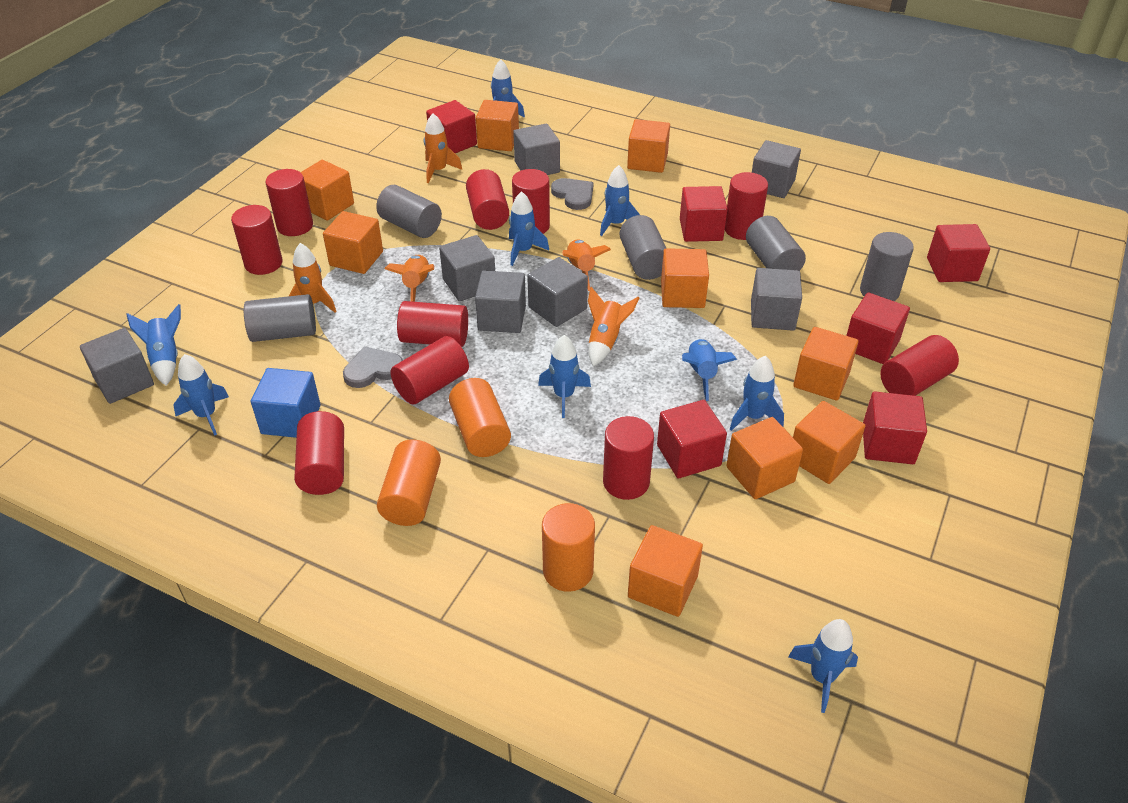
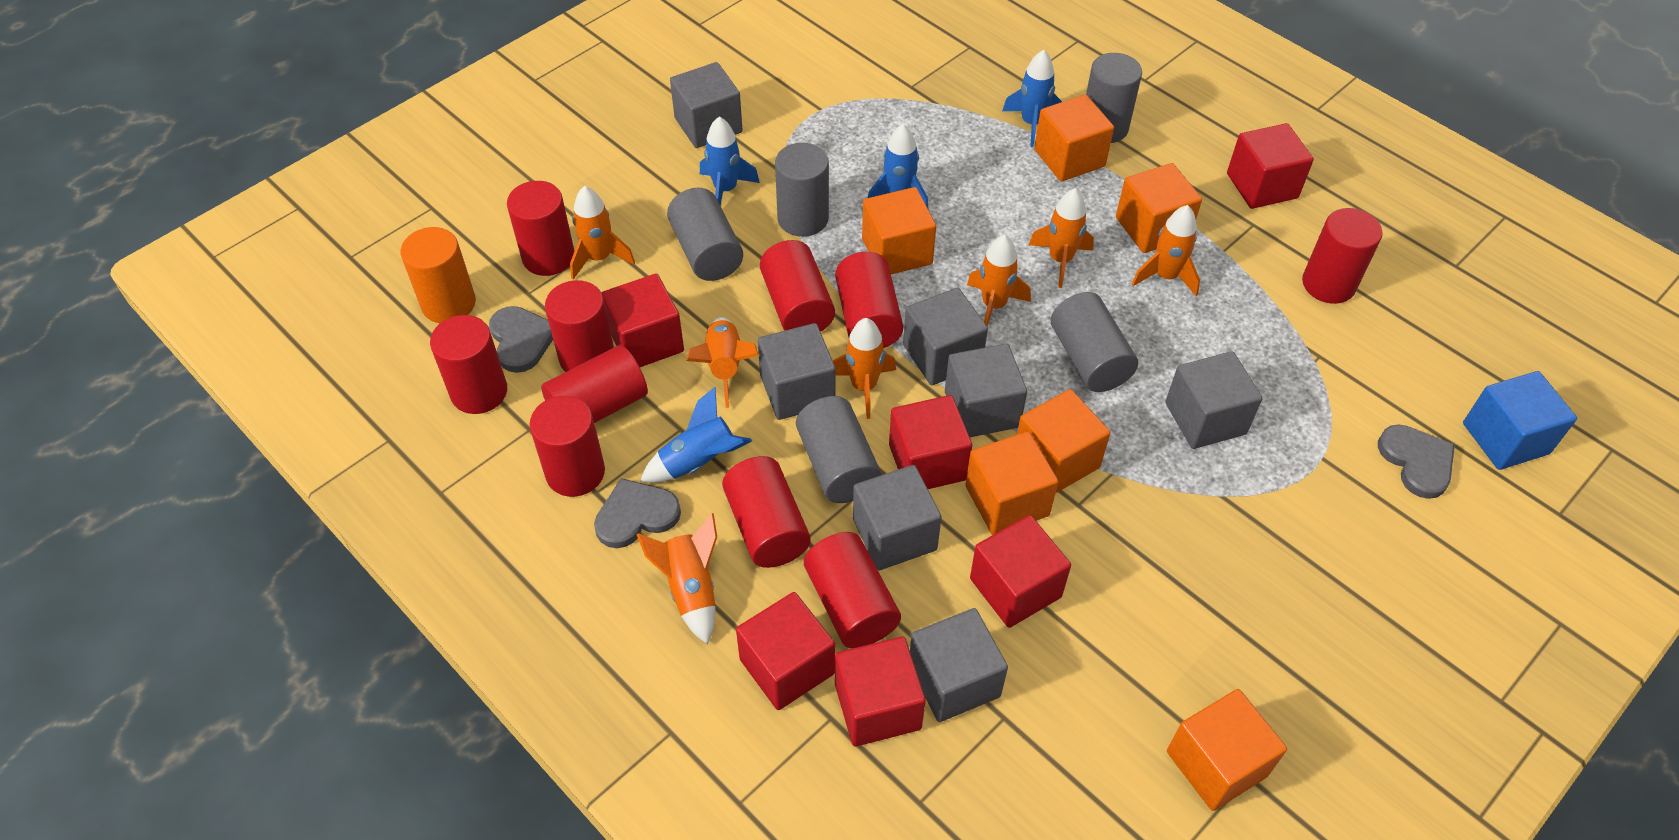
blue rocket: 9 -> 4
grey heart: 2 -> 3
orange cube: 9 -> 6
orange cylinder: 3 -> 1
orange rocket: 5 -> 7

